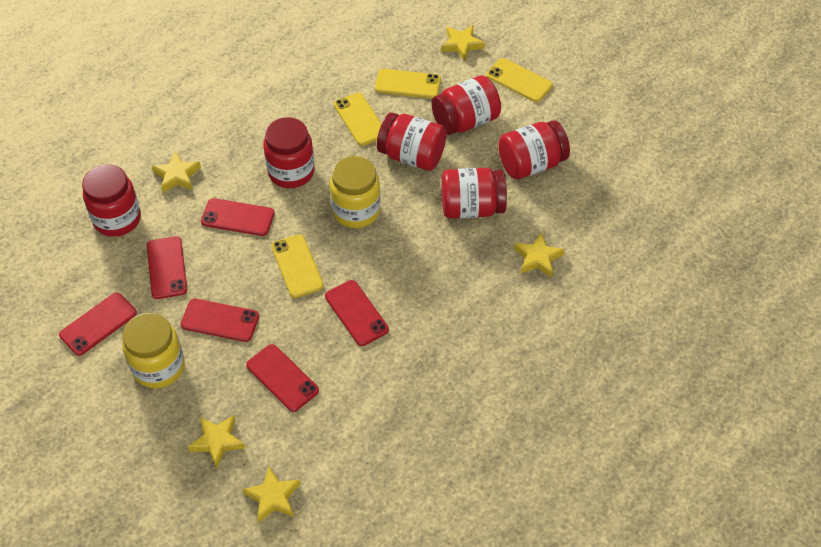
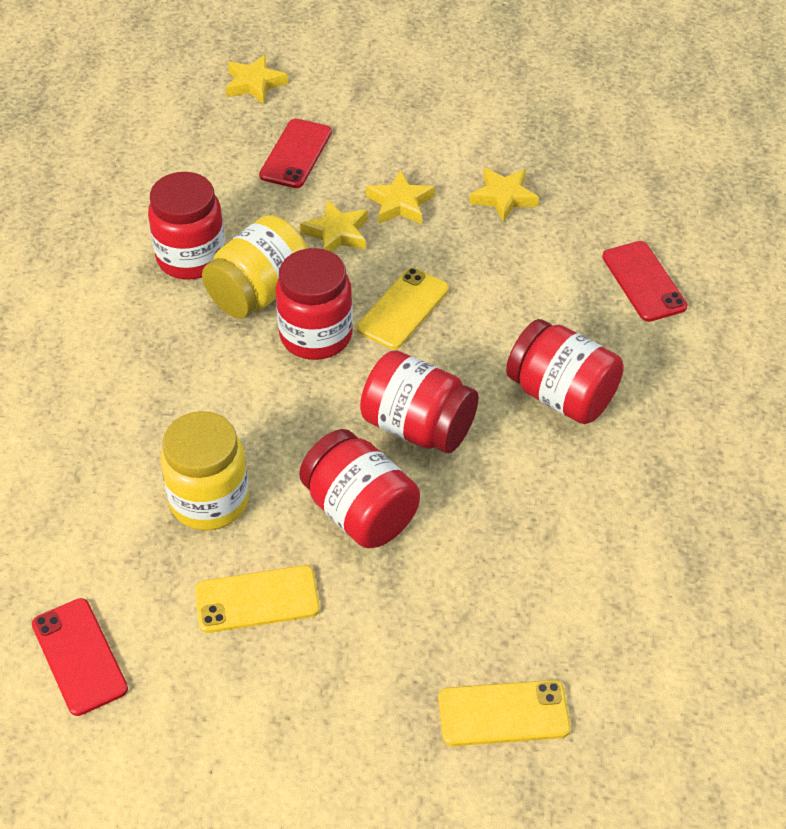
red jar: 6 -> 5
red phone: 6 -> 3
yellow phone: 4 -> 3
yellow star: 5 -> 4

